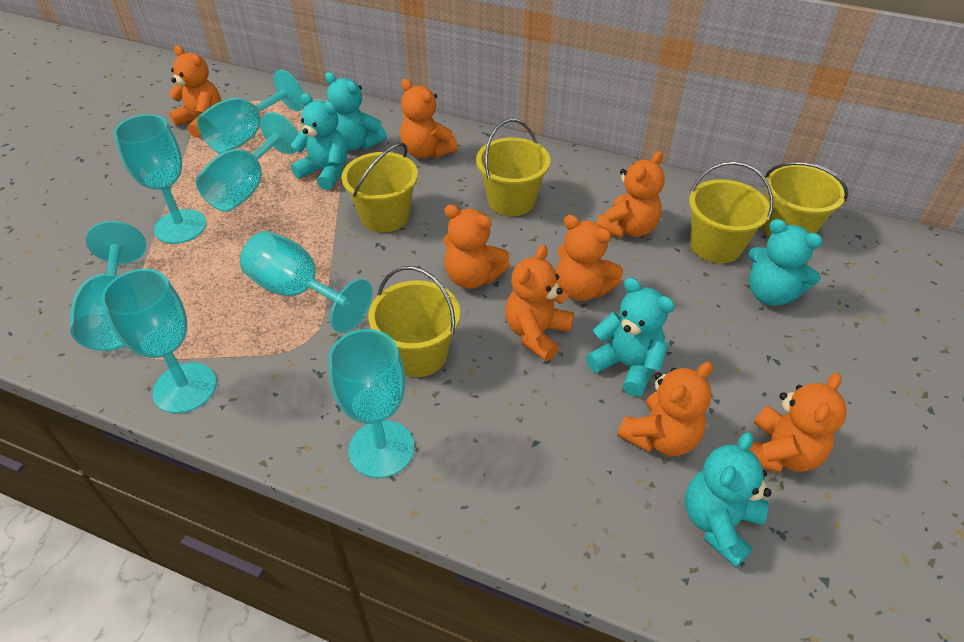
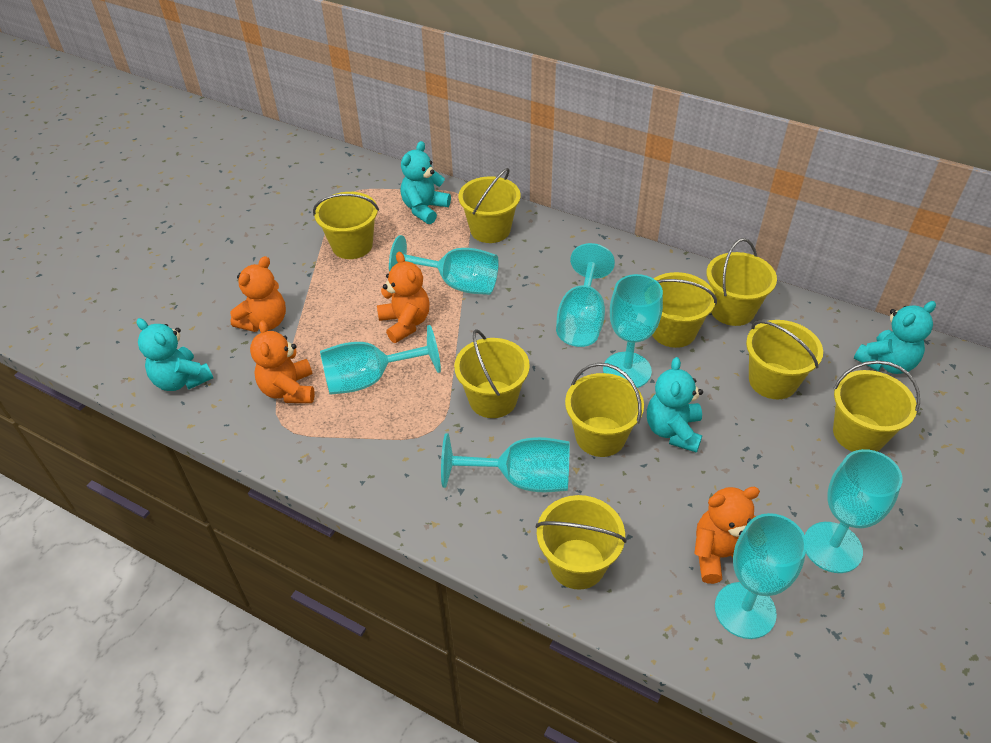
orange teddy bear: 8 -> 4
turquoise teddy bear: 5 -> 4
yellow bucket: 5 -> 9

